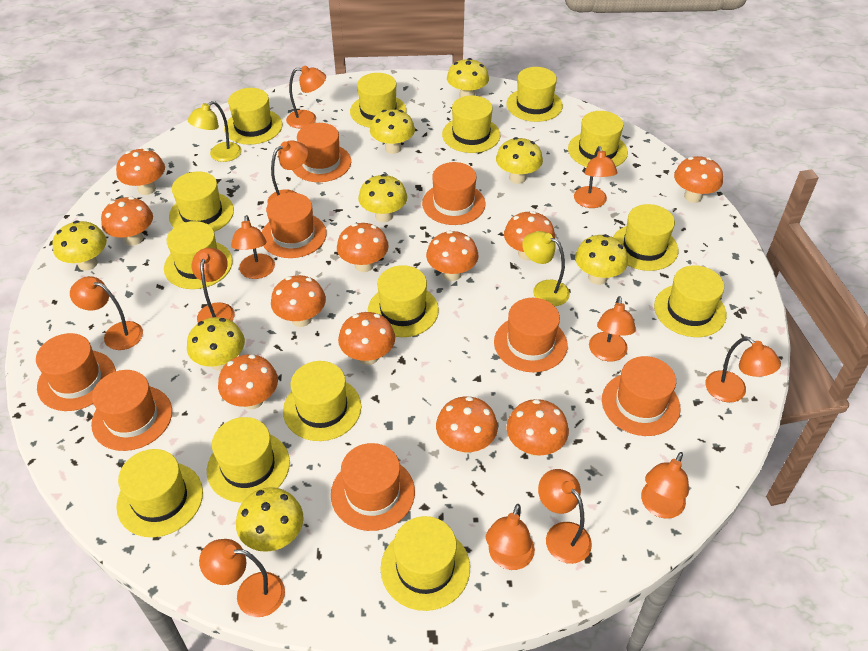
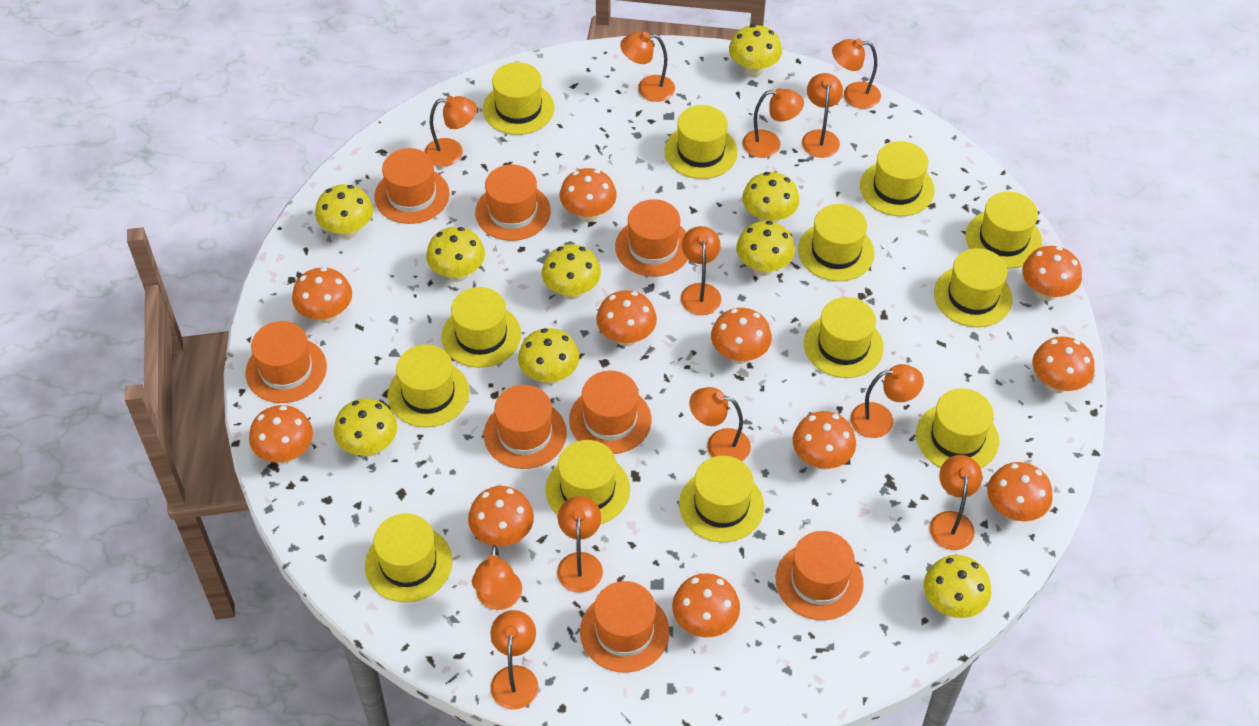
yellow hat: 14 -> 13
yellow lamp: 2 -> 0
yellow mushroom: 8 -> 9

